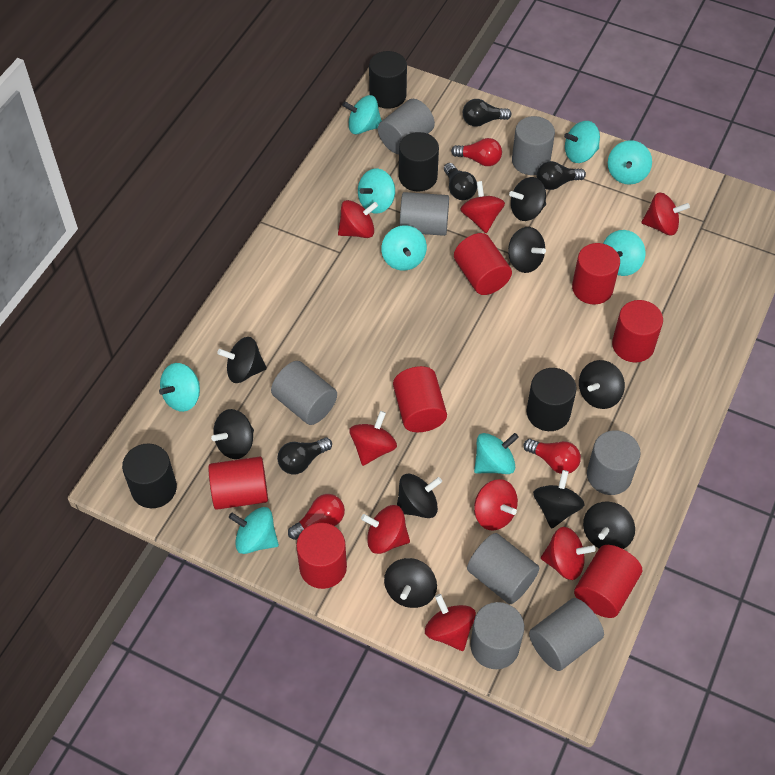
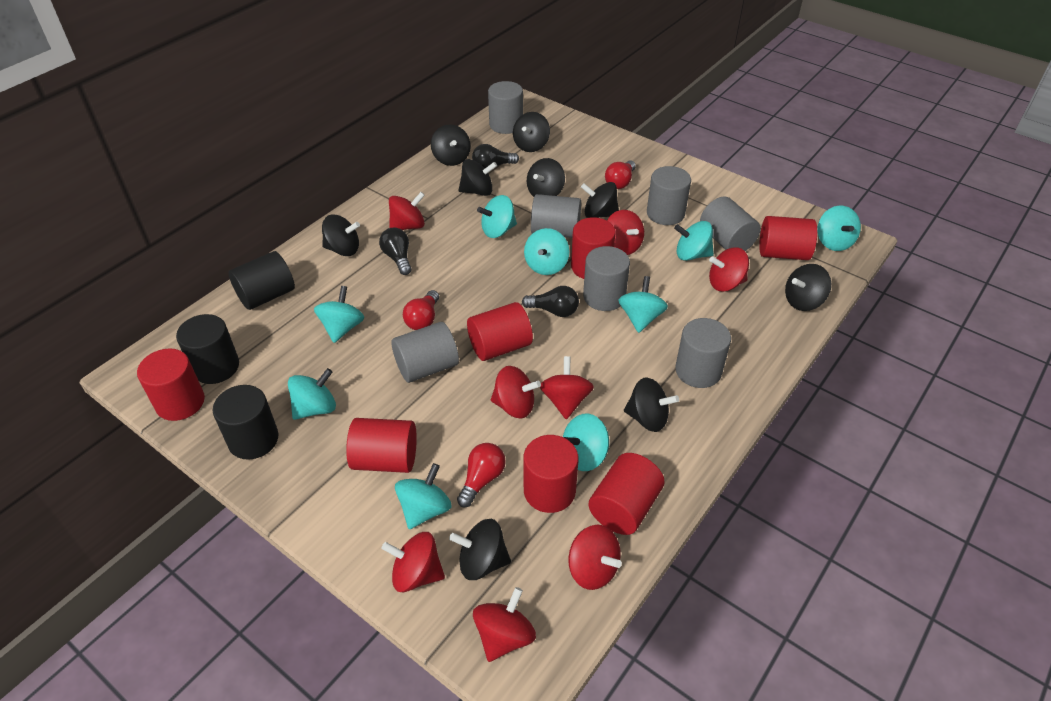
black cylinder: 4 -> 3
black light bulb: 4 -> 3
grey cylinder: 8 -> 7

